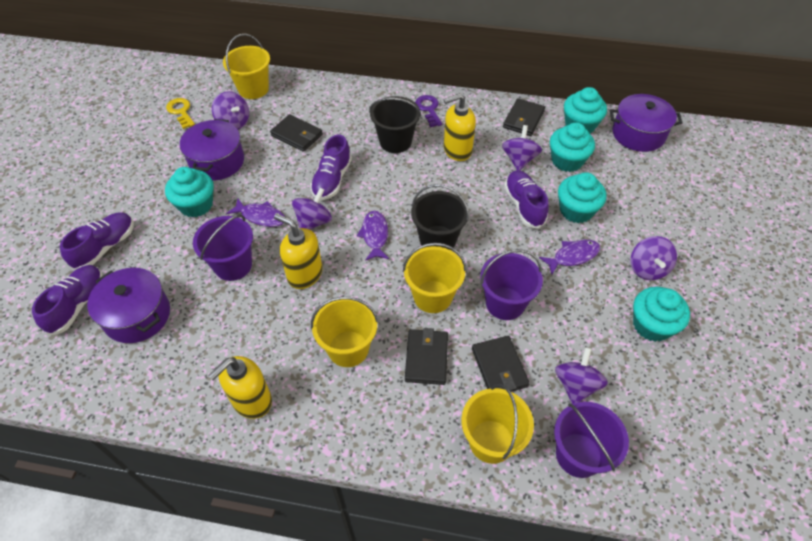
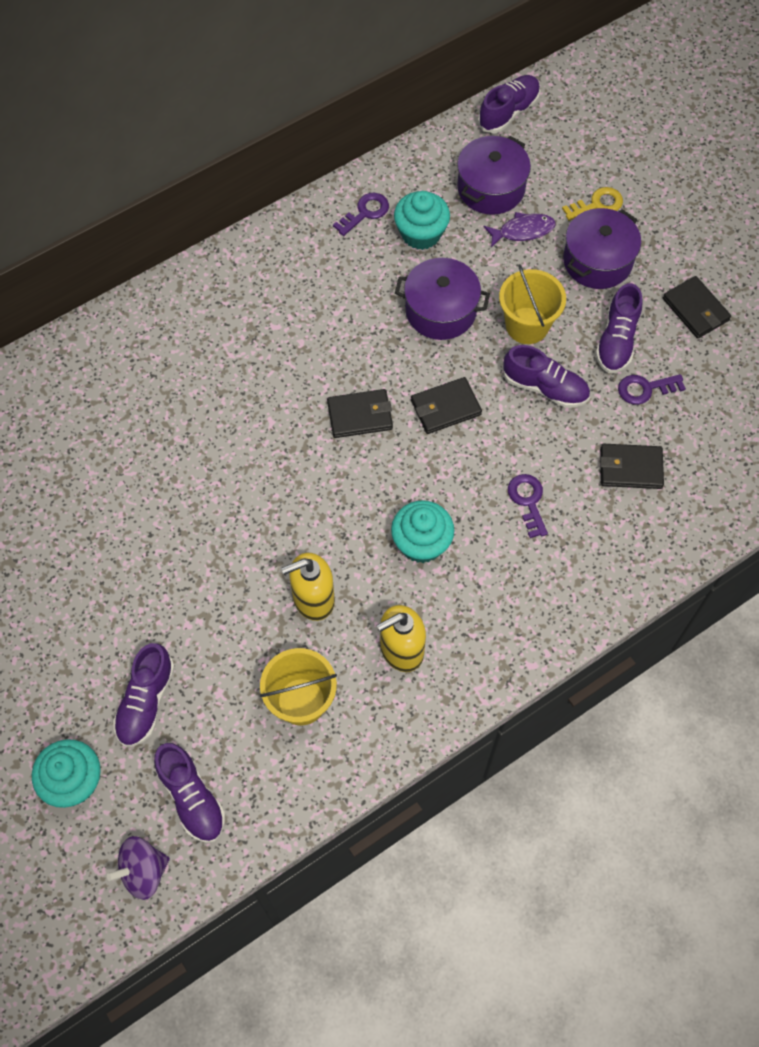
black bucket: 2 -> 0
purple bucket: 3 -> 0
purple fish: 3 -> 1
purple key: 1 -> 3
purple shoe: 4 -> 5
purple spinning top: 5 -> 1
turquoise cupcake: 5 -> 3
yellow bucket: 4 -> 2
yellow soap dispenser: 3 -> 2

